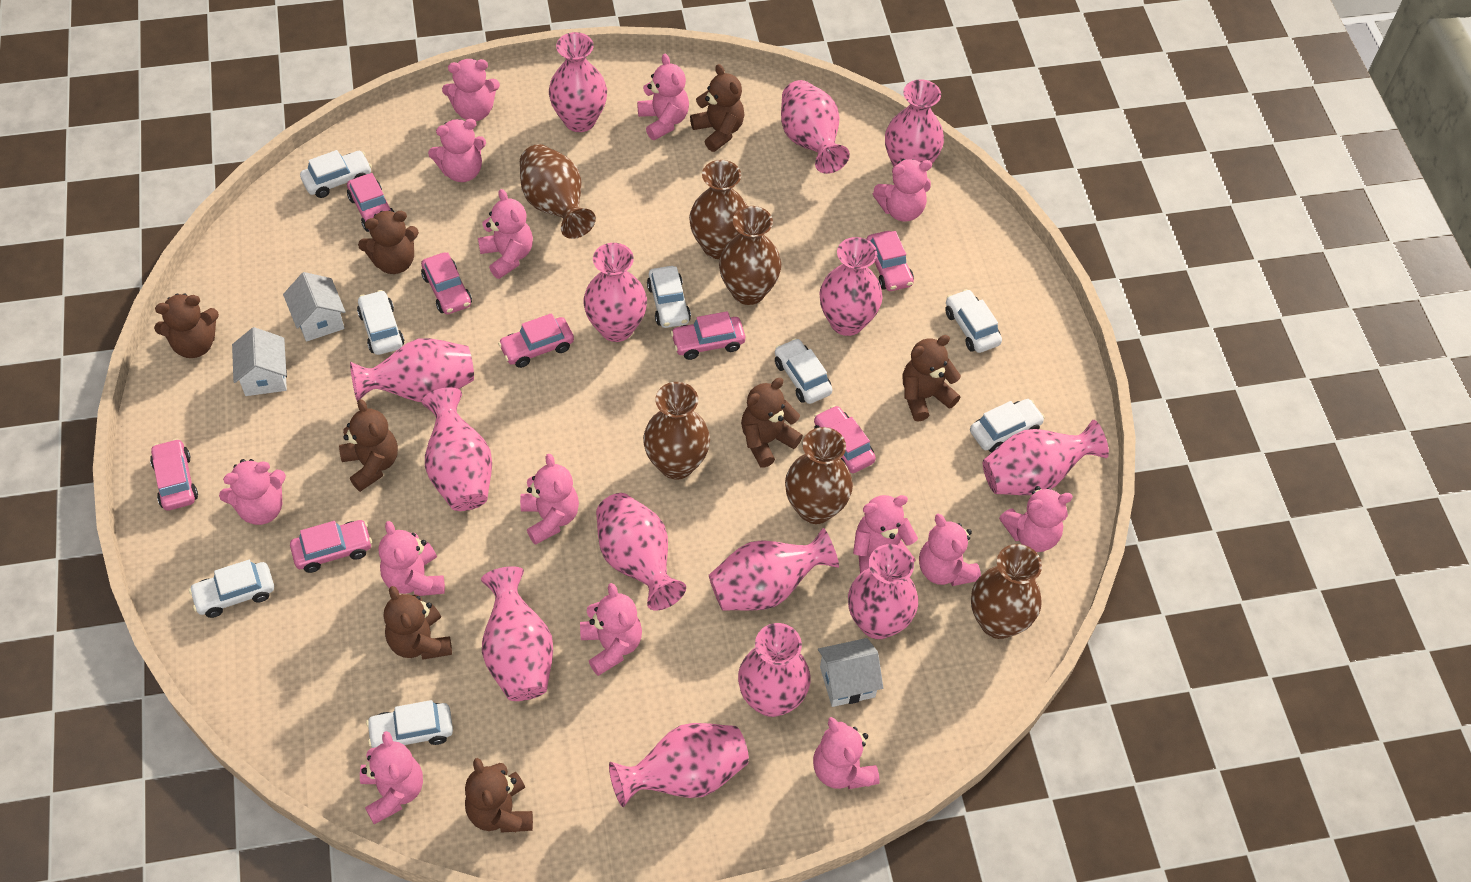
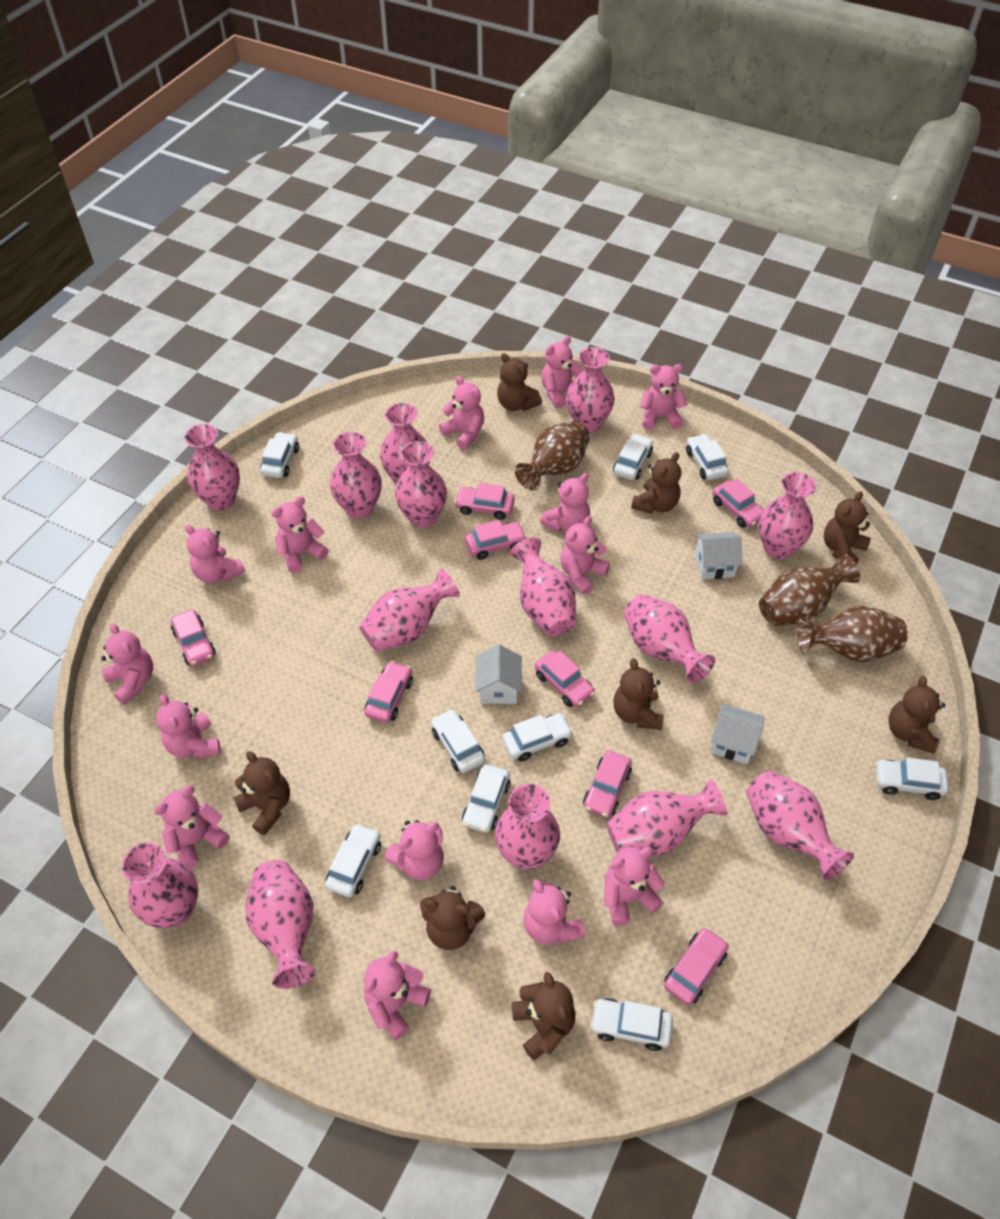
brown vase: 6 -> 3
white car: 8 -> 9

